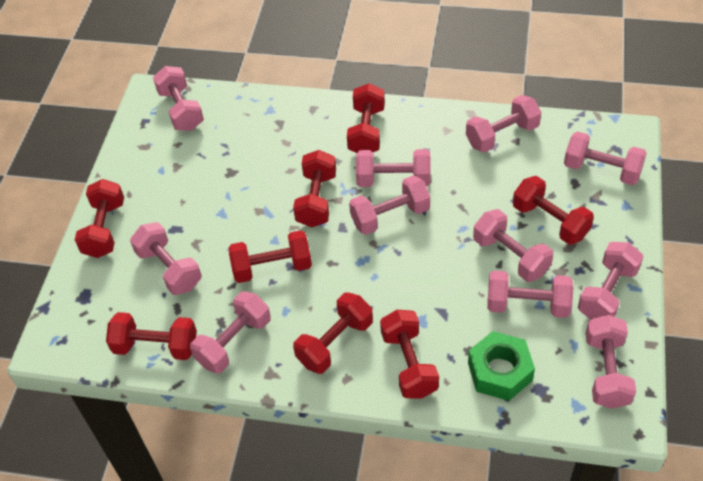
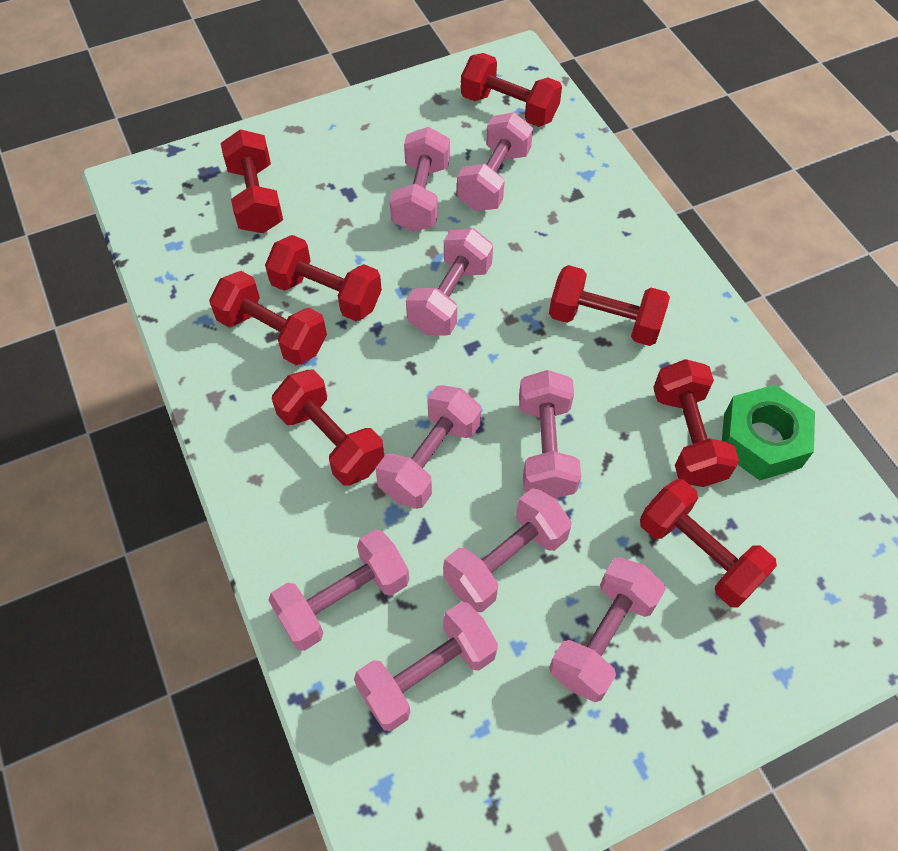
pink dumbbell: 11 -> 9

